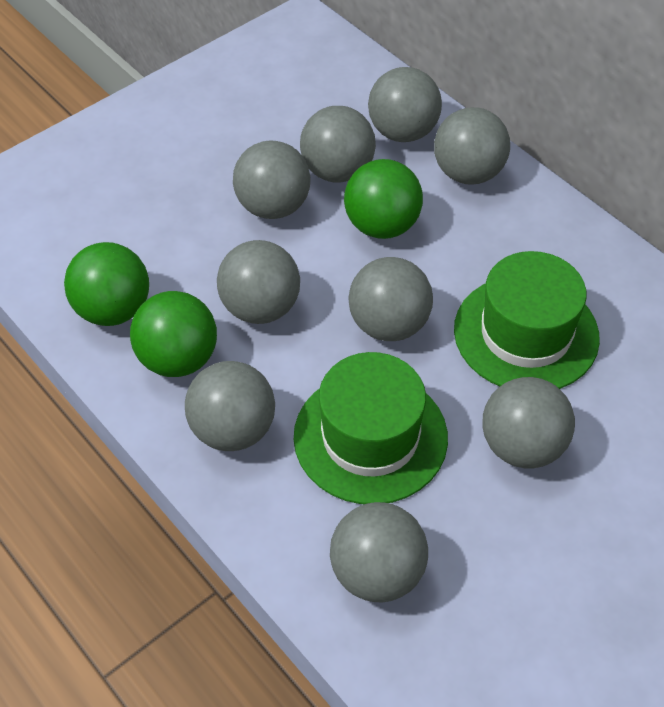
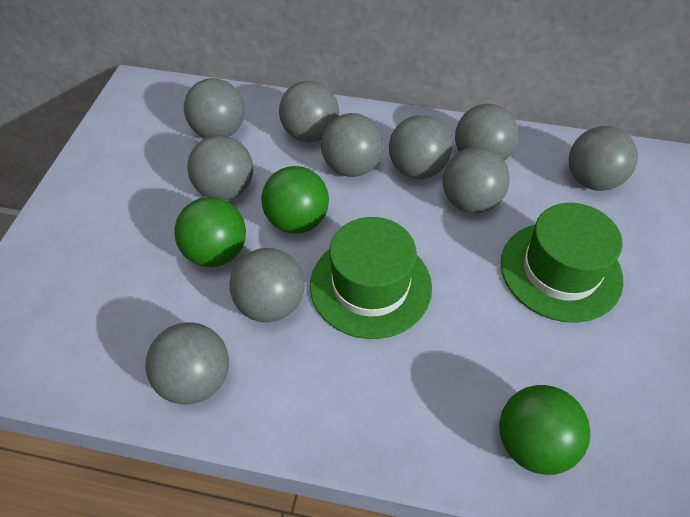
grey ball: 9 -> 10

